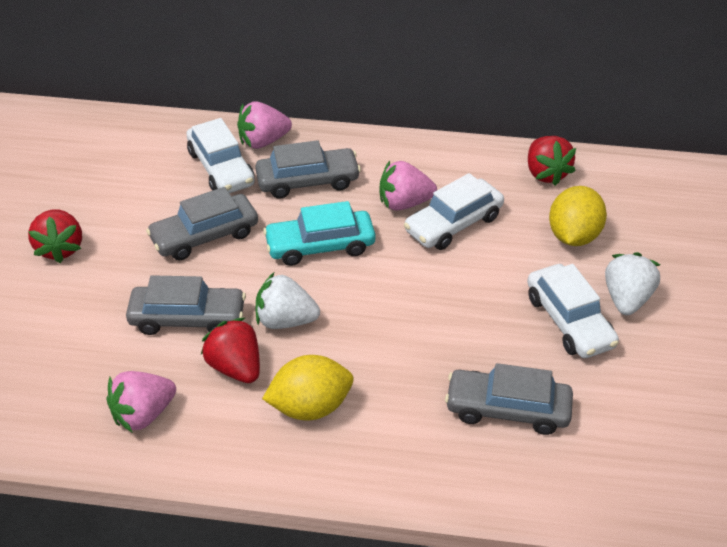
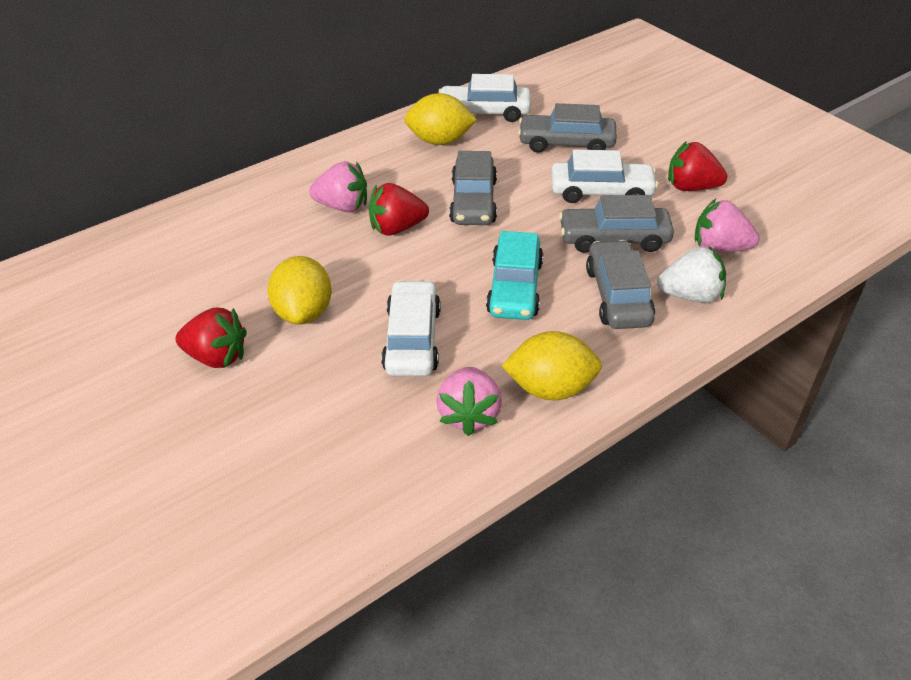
white strawberry: 2 -> 1
yellow lemon: 2 -> 3

